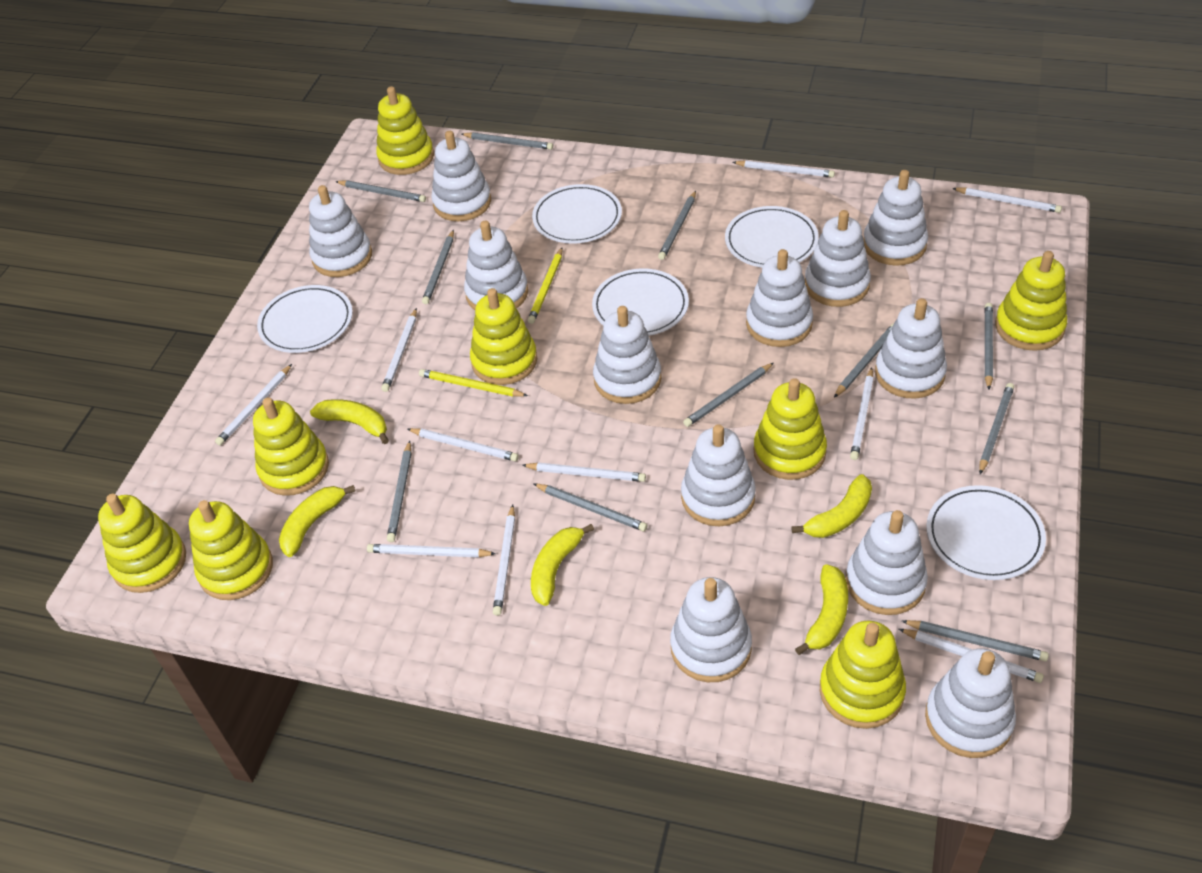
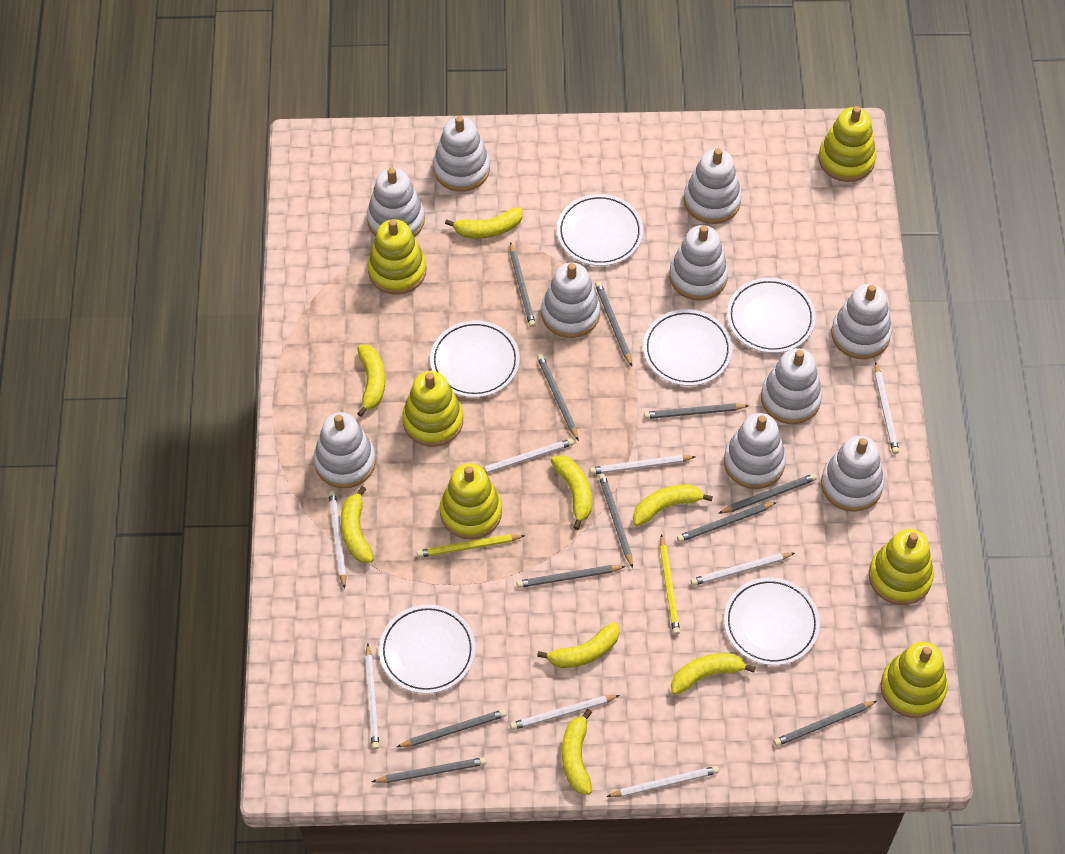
white pencil: 10 -> 8
white plate: 5 -> 6
white stacking toy: 12 -> 10
yellow banana: 5 -> 8
yellow stacking toy: 8 -> 6

